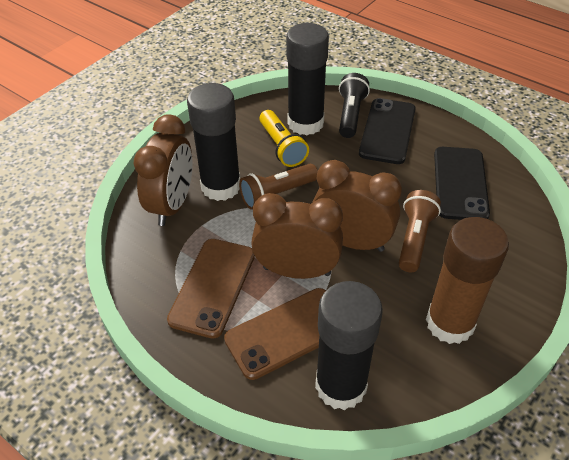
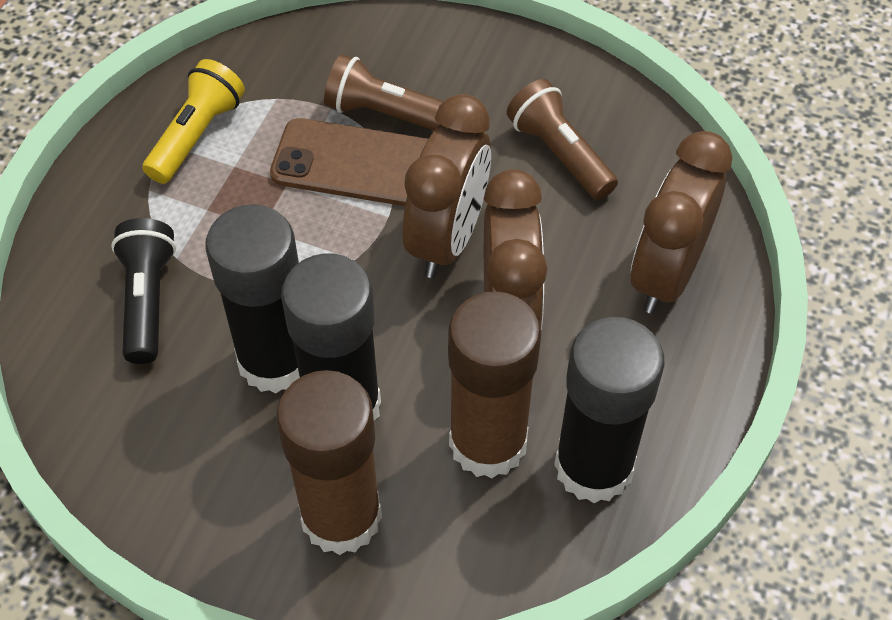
black phone: 2 -> 0
brown glue stick: 1 -> 2
brown phone: 2 -> 1

